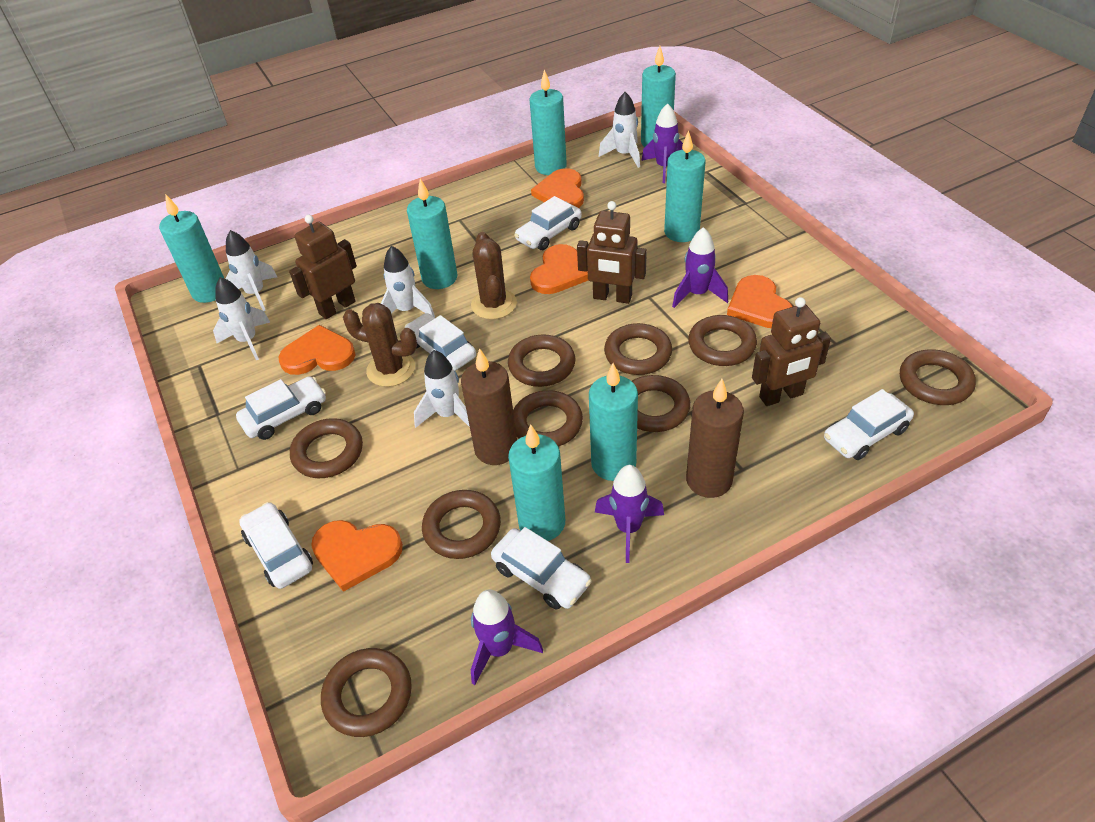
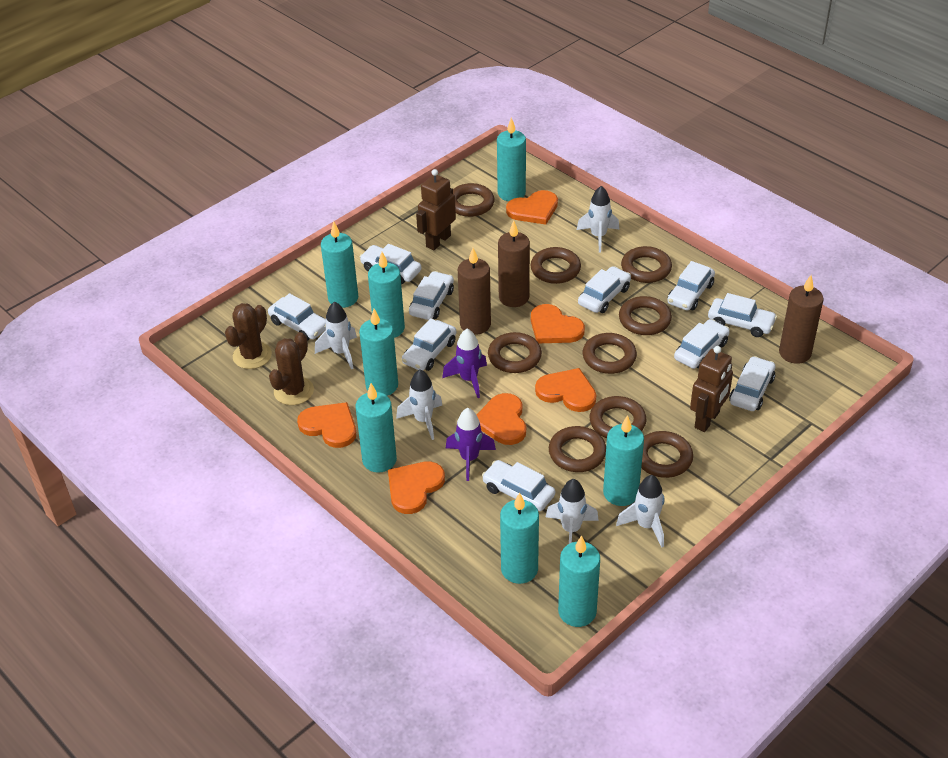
brown candle: 2 -> 3
brown robot: 3 -> 2
orange heart: 5 -> 6
purple rocket: 4 -> 2
turquoise candle: 7 -> 8
white car: 6 -> 10

